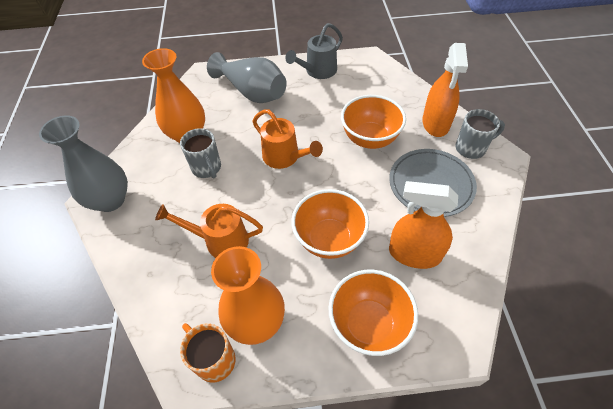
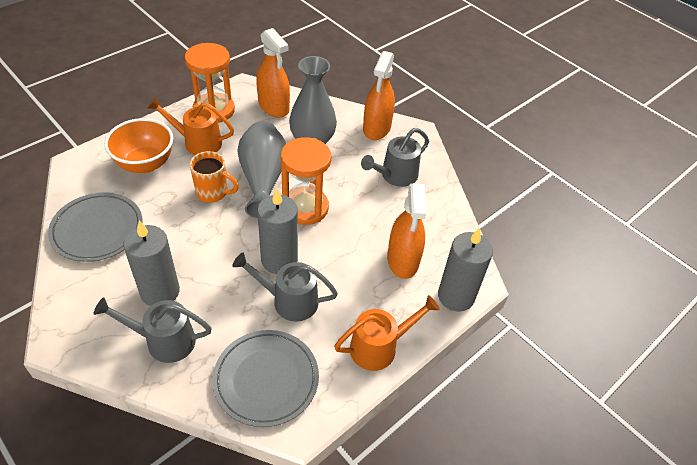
grey candle: 0 -> 3
grey mug: 2 -> 0
grey plate: 1 -> 2
grey watering can: 1 -> 3
orange bowl: 3 -> 1
orange hourglass: 0 -> 2
orange spray bottle: 2 -> 3
orange vase: 2 -> 0

